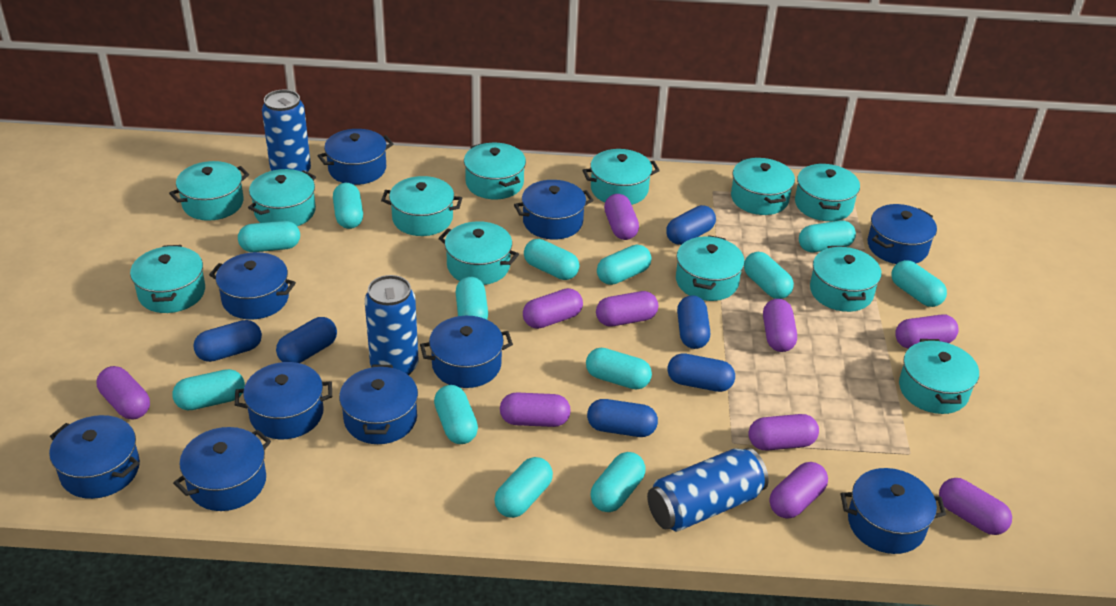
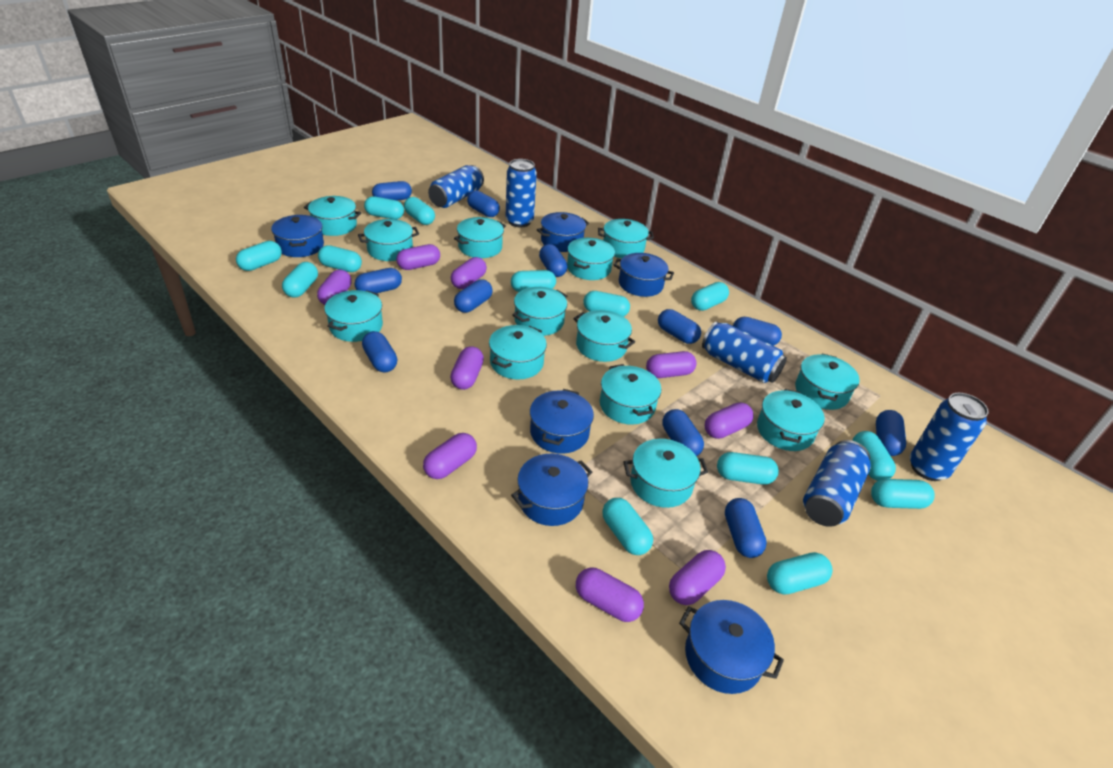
blue can: 3 -> 5
blue capsule: 6 -> 11
blue pot: 10 -> 6
purple capsule: 10 -> 9
turquoise pot: 12 -> 13

